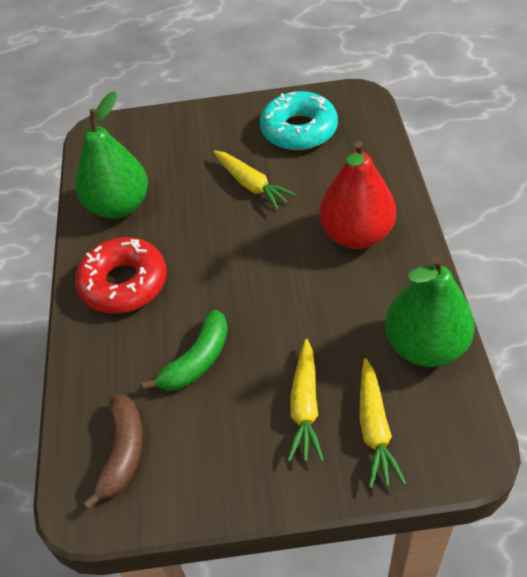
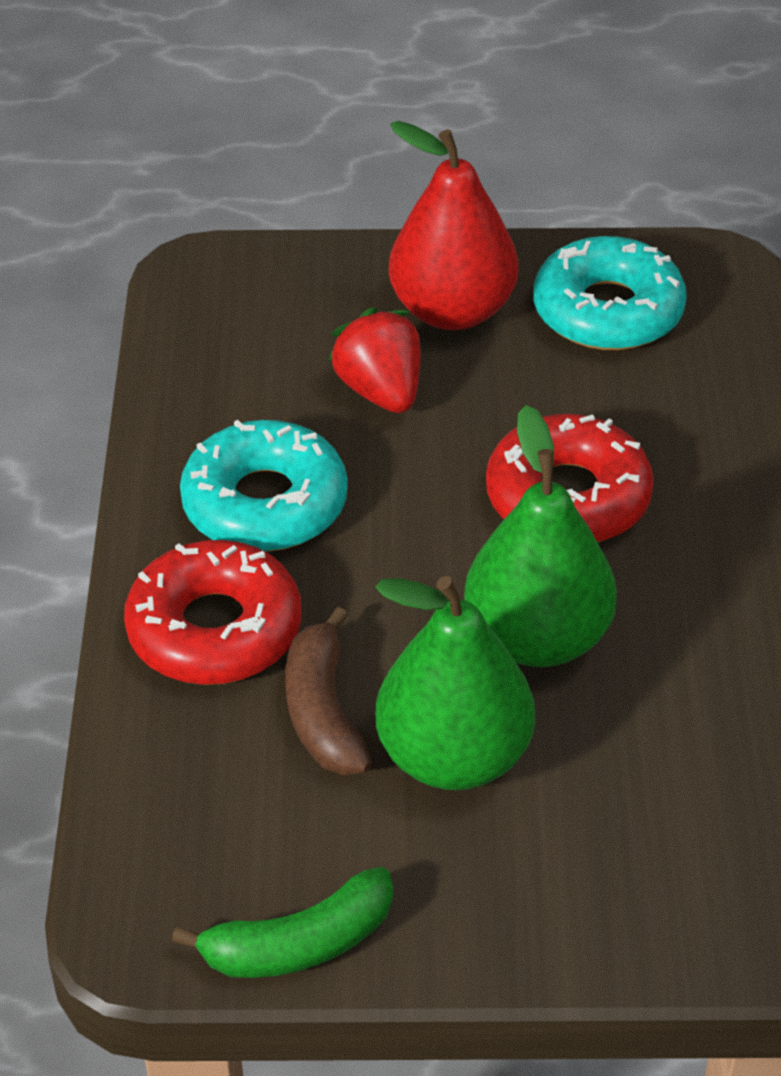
red donut: 1 -> 2
red strawberry: 0 -> 1
turquoise donut: 1 -> 2
yellow carrot: 3 -> 0

